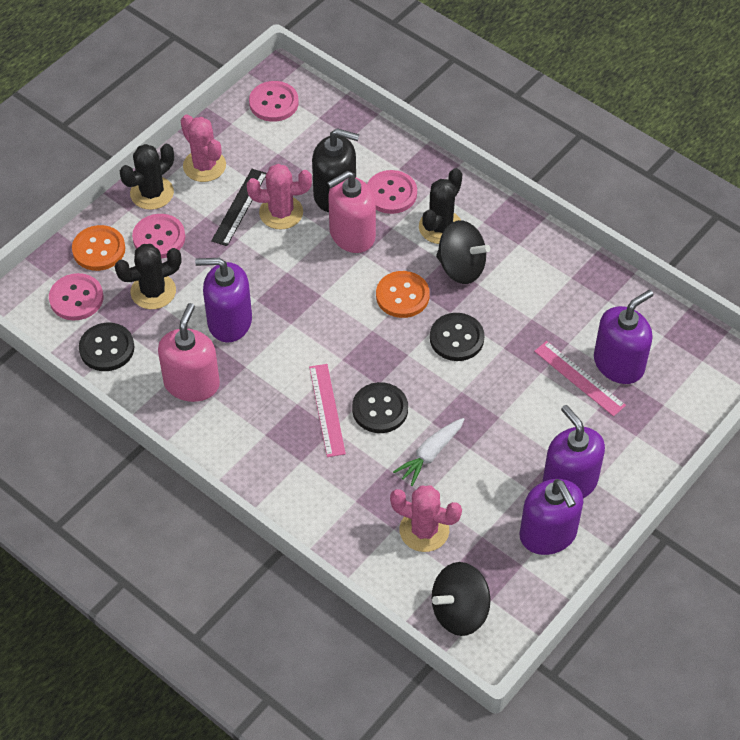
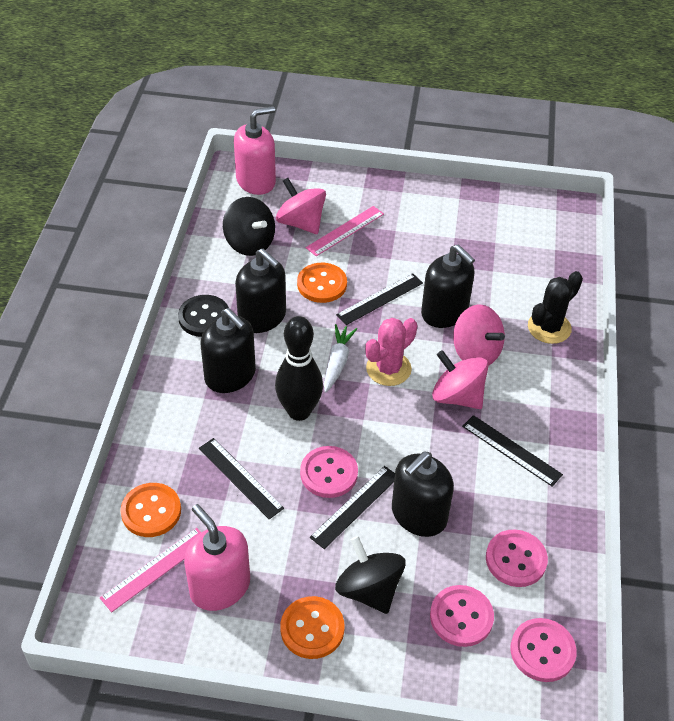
black bowling pin: 0 -> 1
black button: 3 -> 1
black cactus: 3 -> 1
black ruler: 1 -> 4
black soap dispenser: 1 -> 4
orange button: 2 -> 3
pink cactus: 3 -> 1
pink spinning top: 0 -> 3
purple soap dispenser: 4 -> 0

